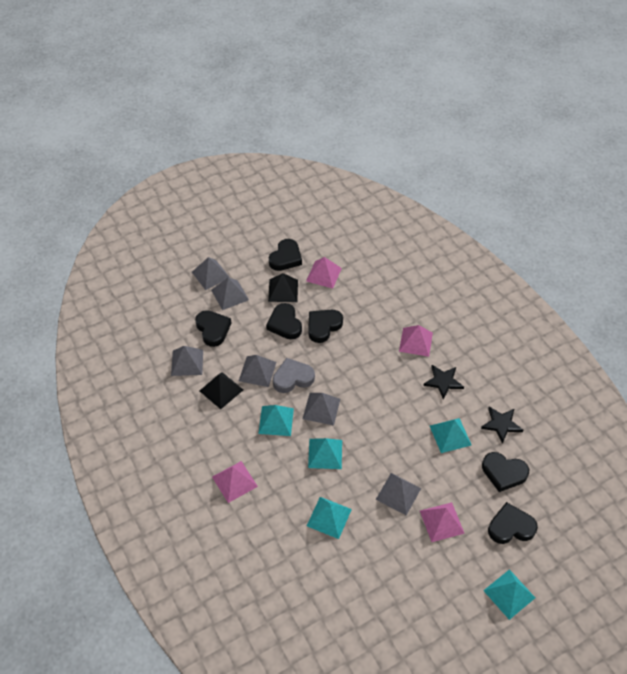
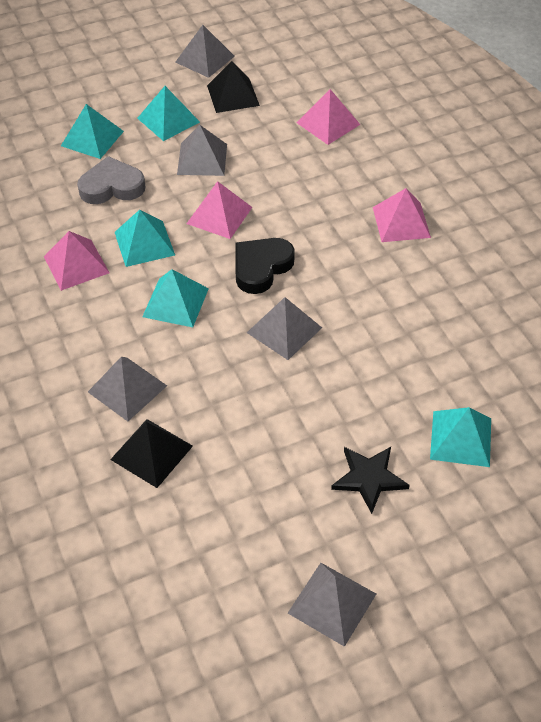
black heart: 6 -> 1
black star: 2 -> 1
grey pyramid: 6 -> 5

